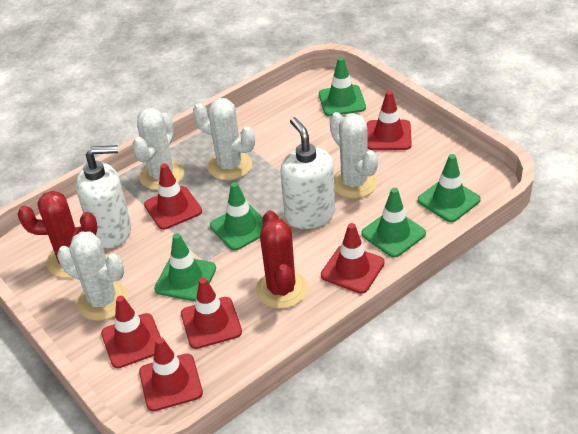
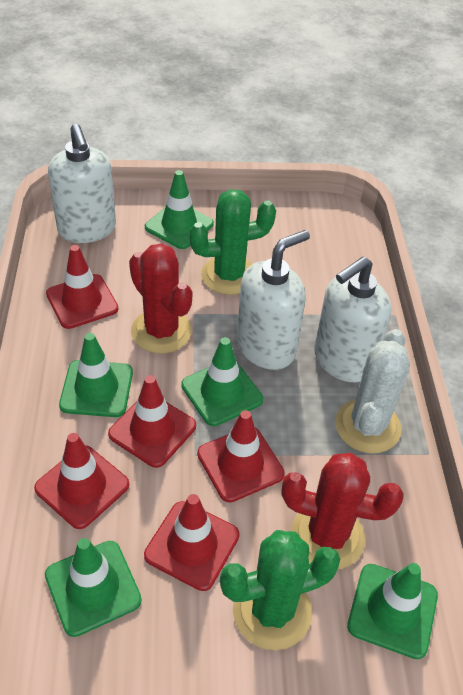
green cactus: 0 -> 2
red traffic cone: 6 -> 5
white cactus: 4 -> 1
white soap dispenser: 2 -> 3

